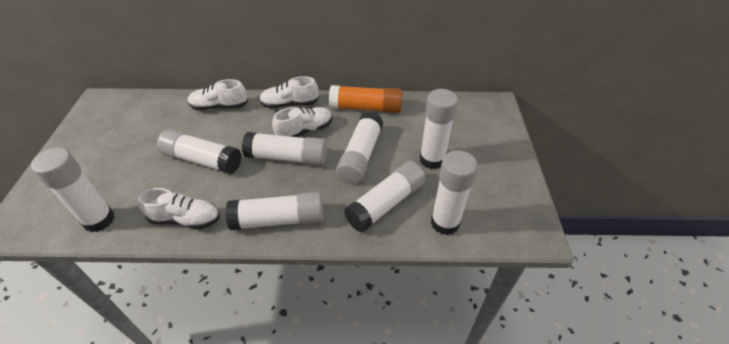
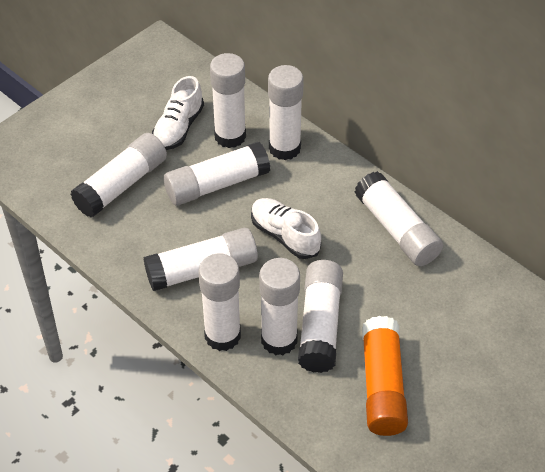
white glue stick: 8 -> 9
white shoe: 4 -> 2

